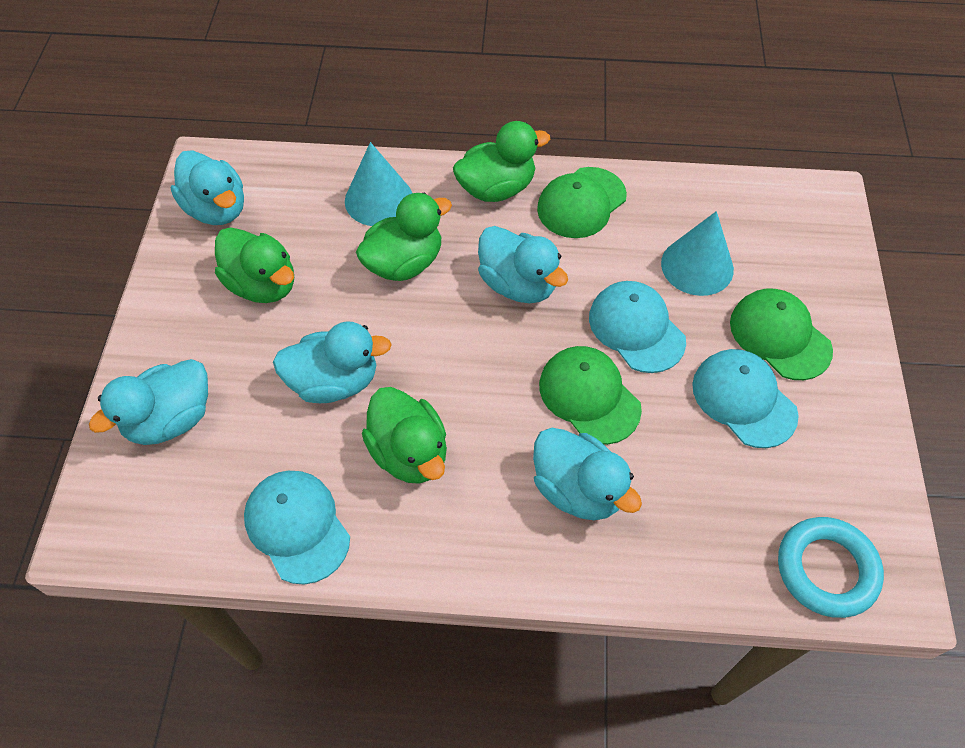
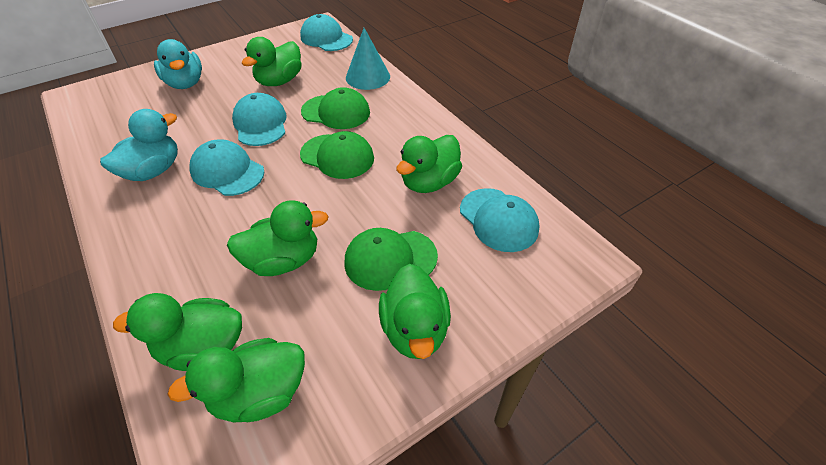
green duck: 4 -> 6
turquoise cap: 3 -> 4
turquoise cone: 2 -> 1
turquoise duck: 5 -> 2
turquoise ring: 1 -> 0

